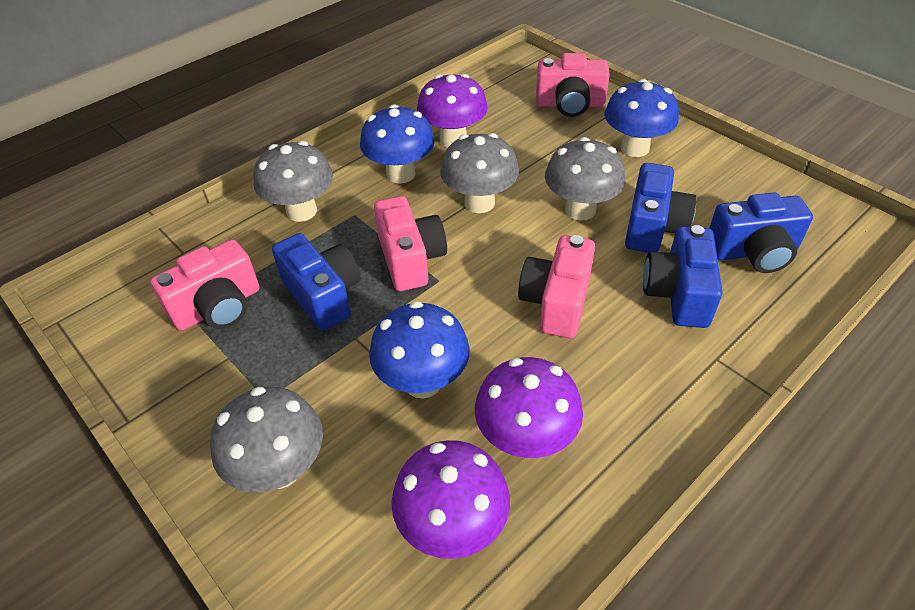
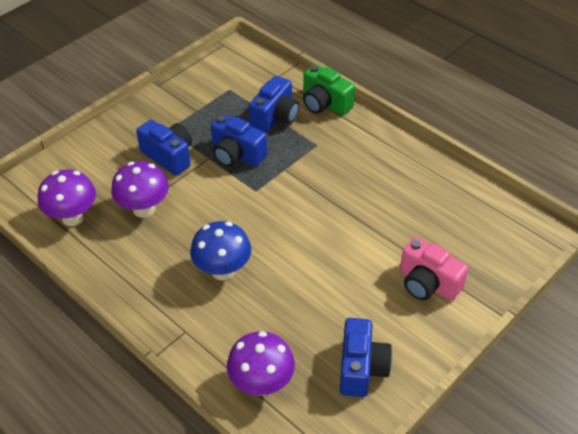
blue mushroom: 3 -> 1
green camera: 0 -> 1
grey mushroom: 4 -> 0
pink camera: 4 -> 1

